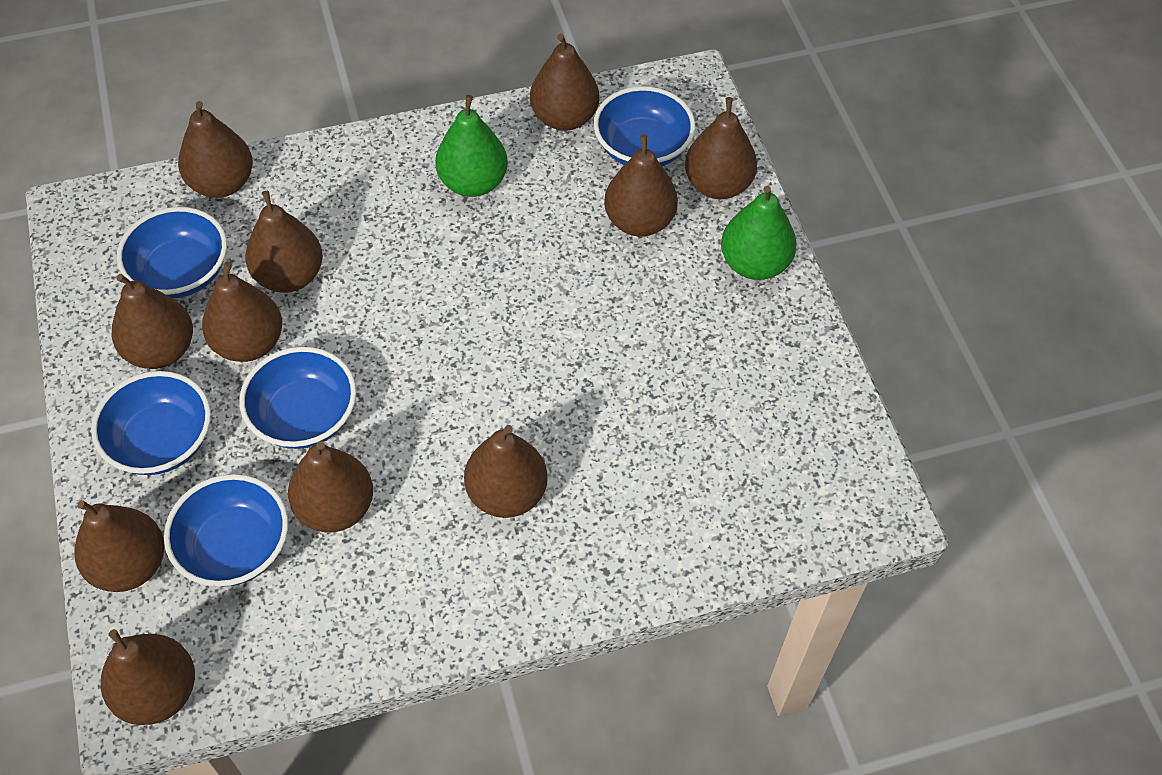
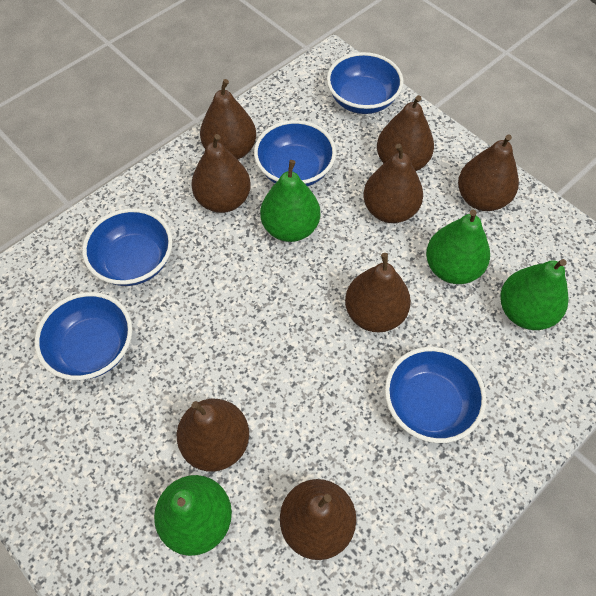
brown pear: 11 -> 8
green pear: 2 -> 4

